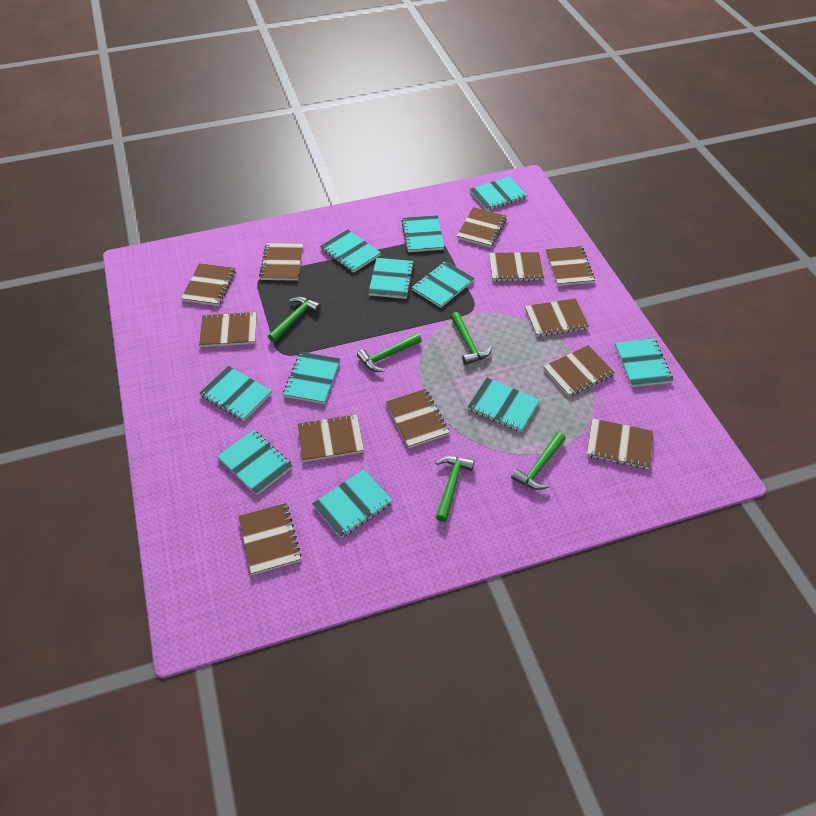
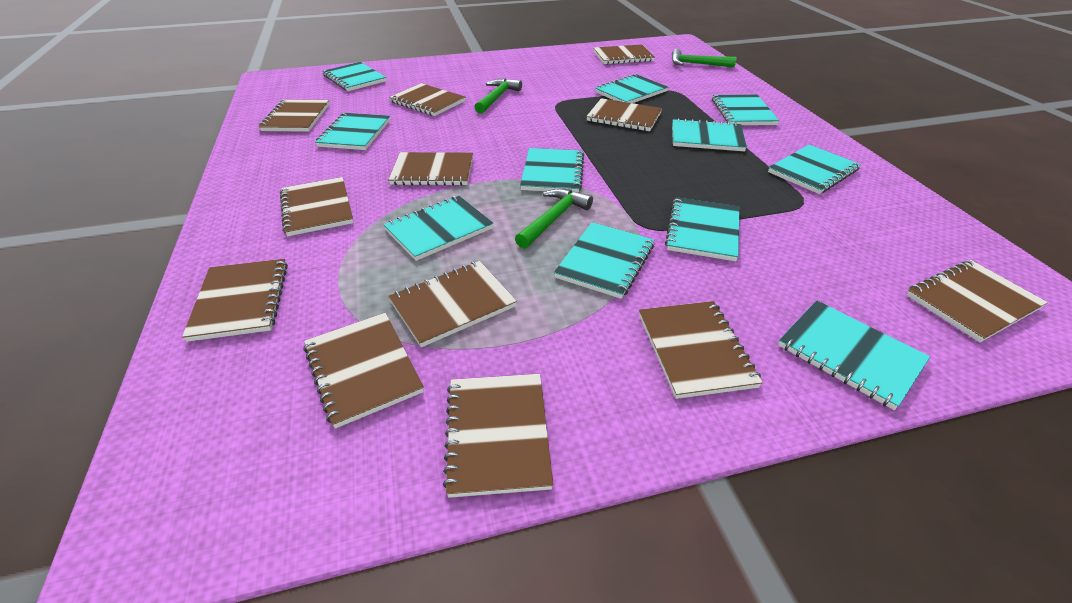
green hammer: 5 -> 3

